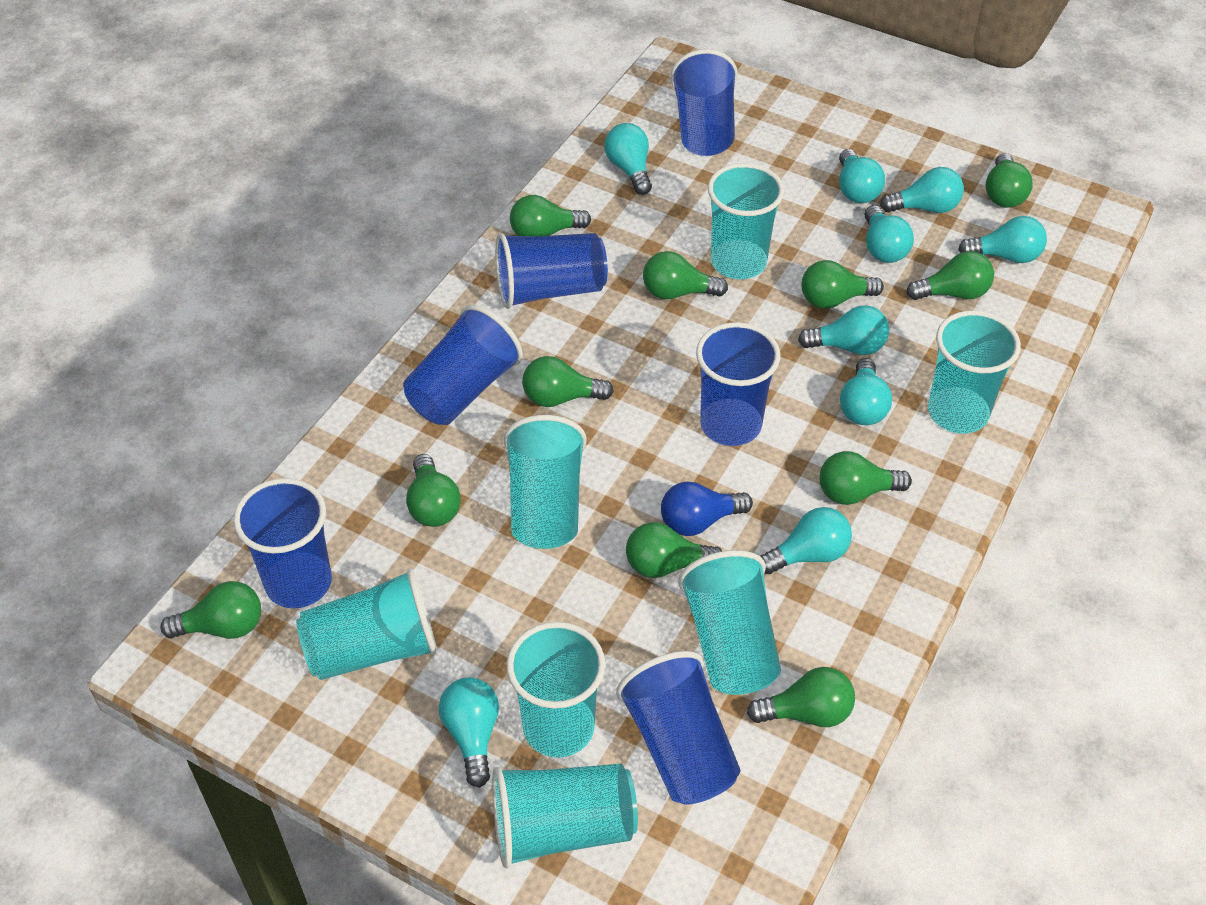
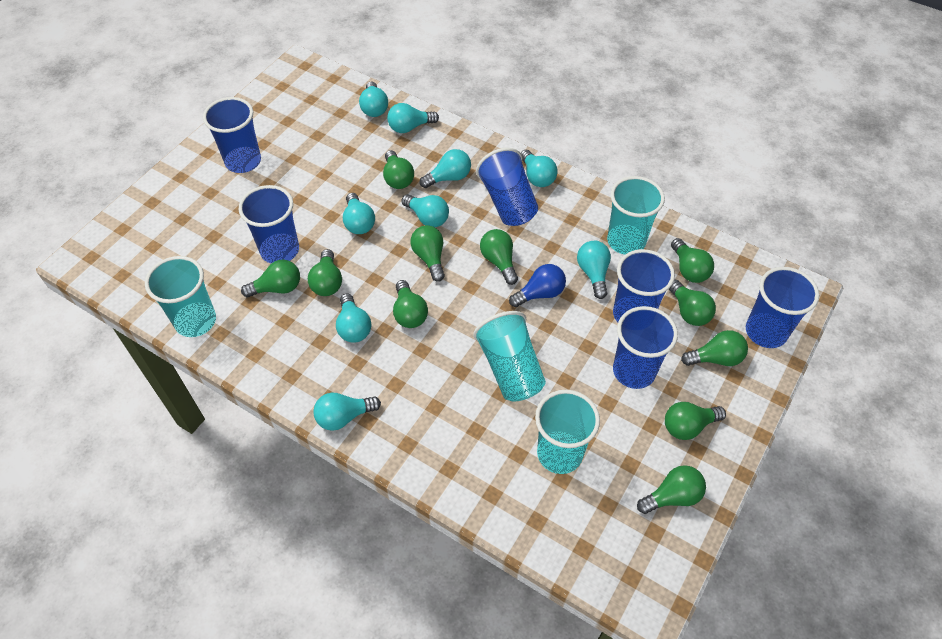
turquoise cup: 7 -> 4

